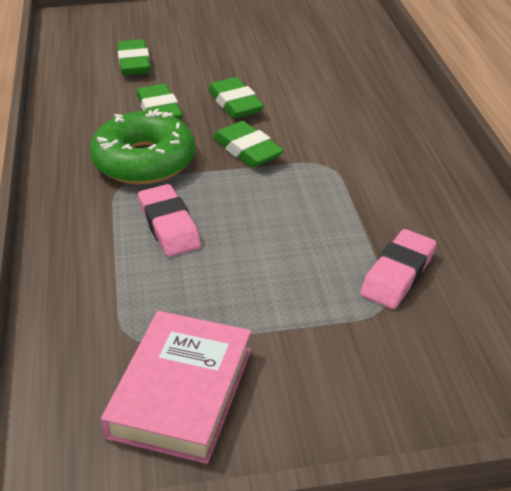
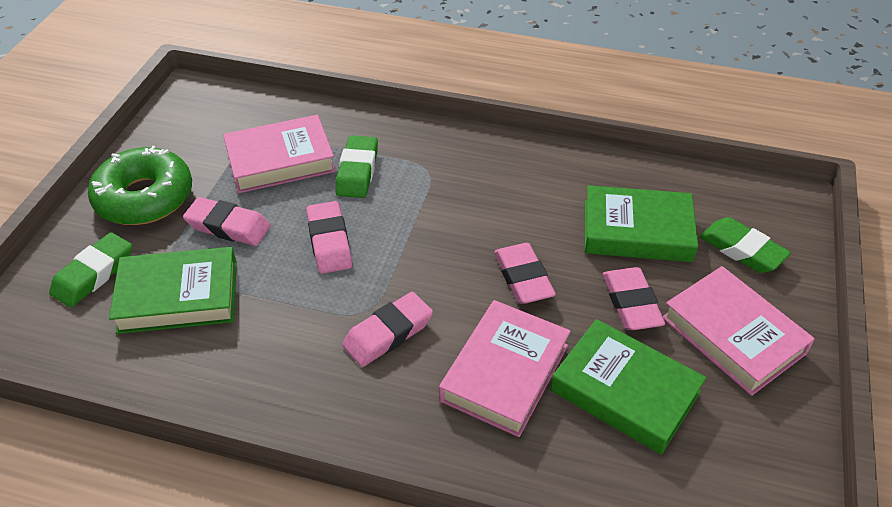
green book: 0 -> 3
green eraser: 4 -> 3
pink book: 1 -> 3
pink eraser: 2 -> 5

